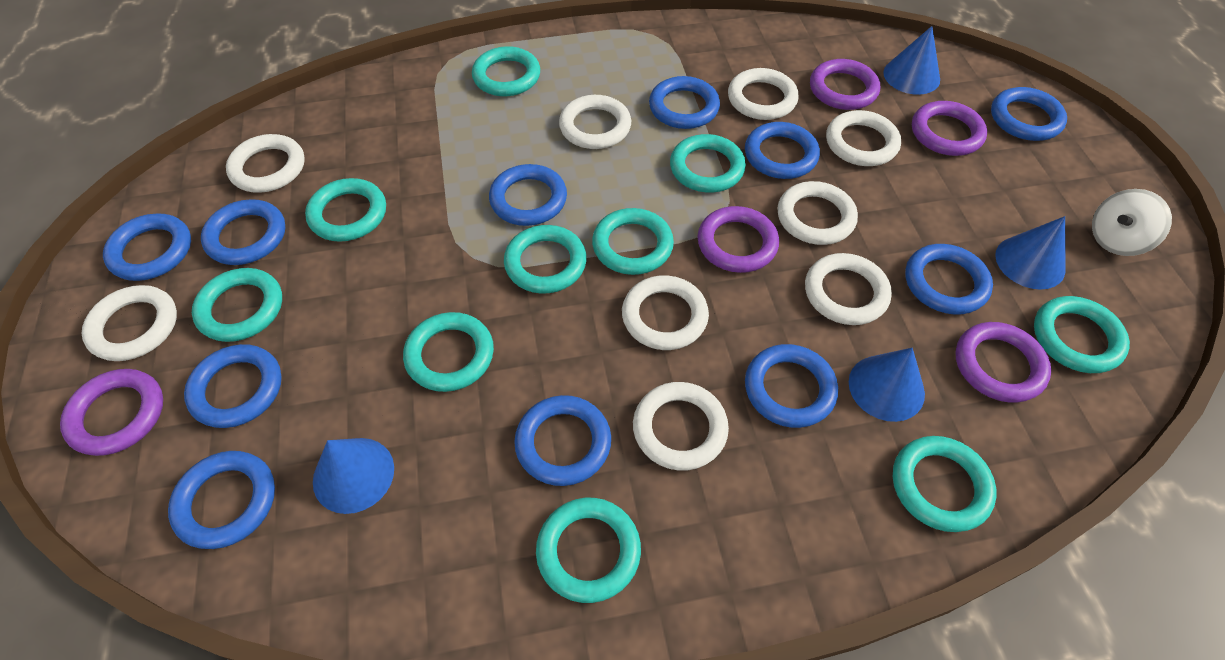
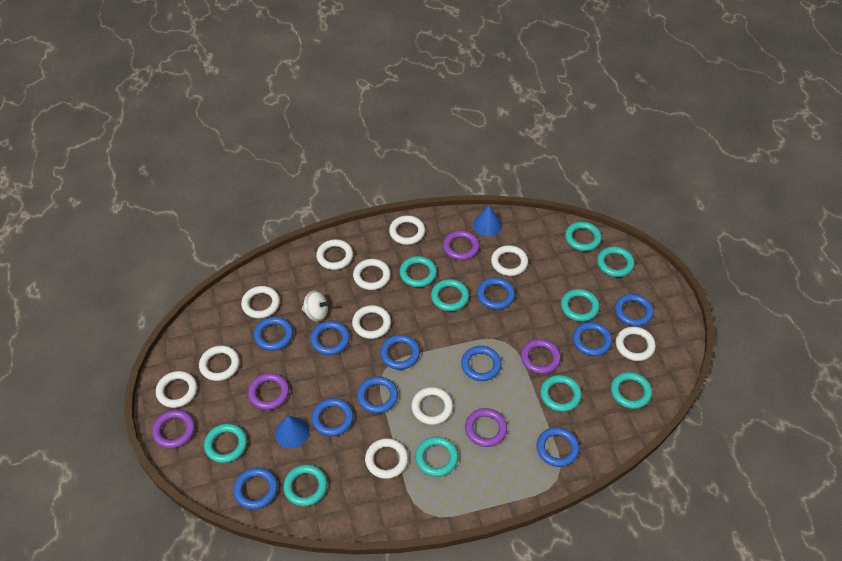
blue cone: 4 -> 2
white ring: 9 -> 11

